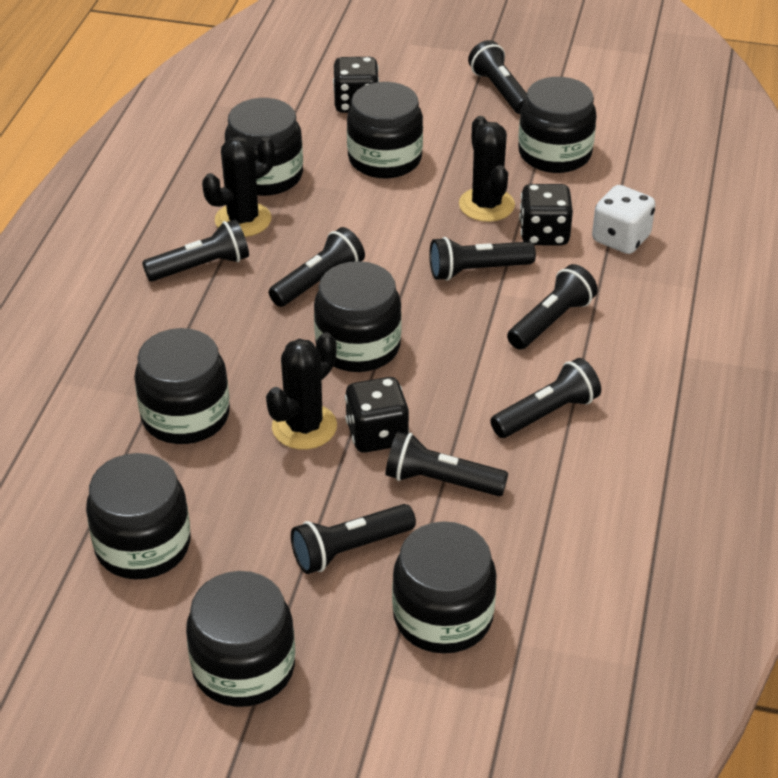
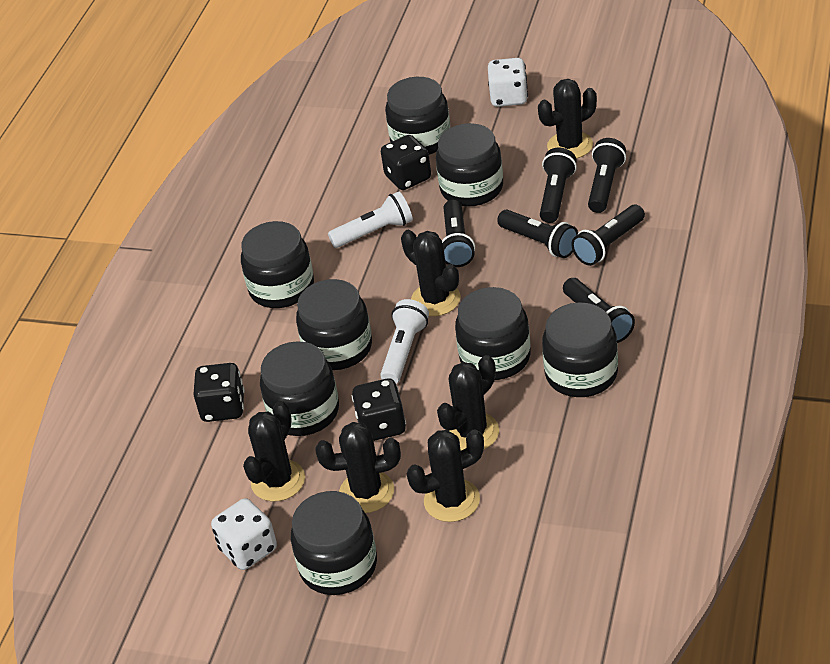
black cactus: 3 -> 6
black flashlight: 8 -> 6
white dice: 1 -> 2
white flashlight: 0 -> 2

